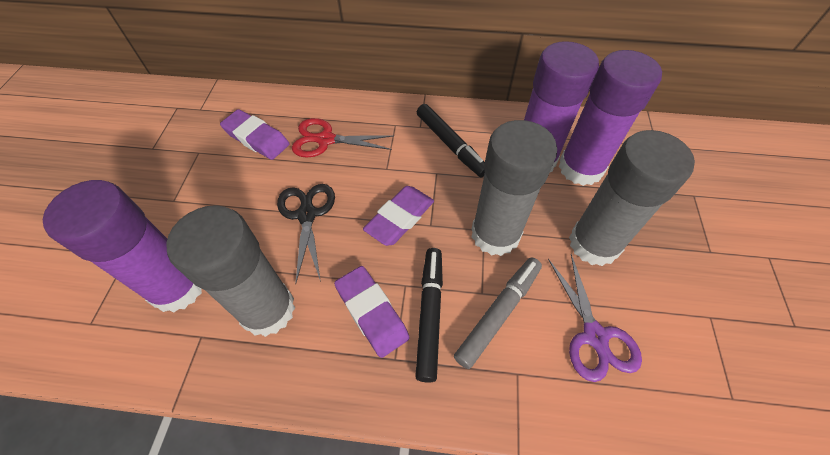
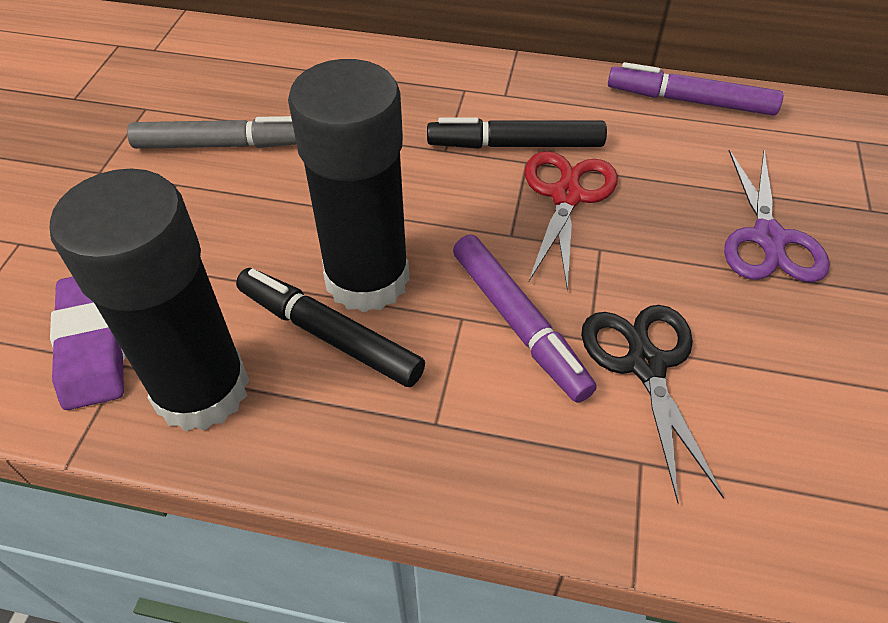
black glue stick: 0 -> 2
grey glue stick: 3 -> 0
purple eraser: 3 -> 1
purple glue stick: 3 -> 0
purple marker: 0 -> 2

